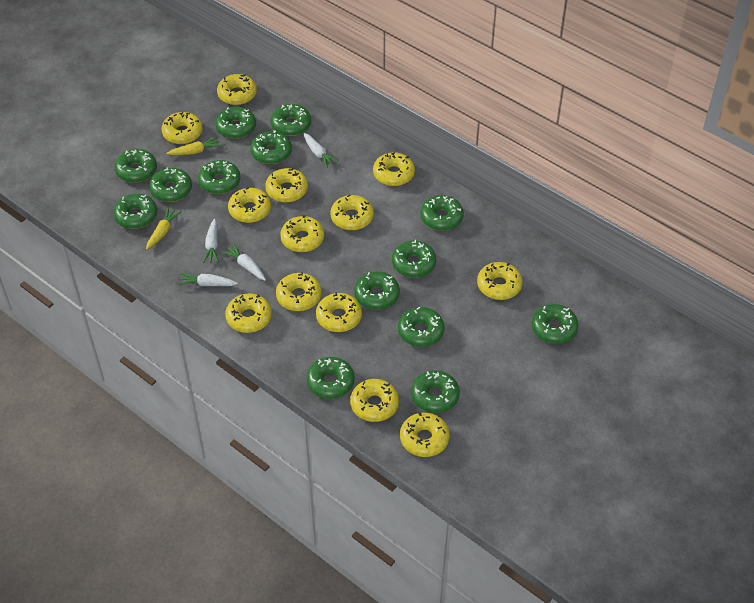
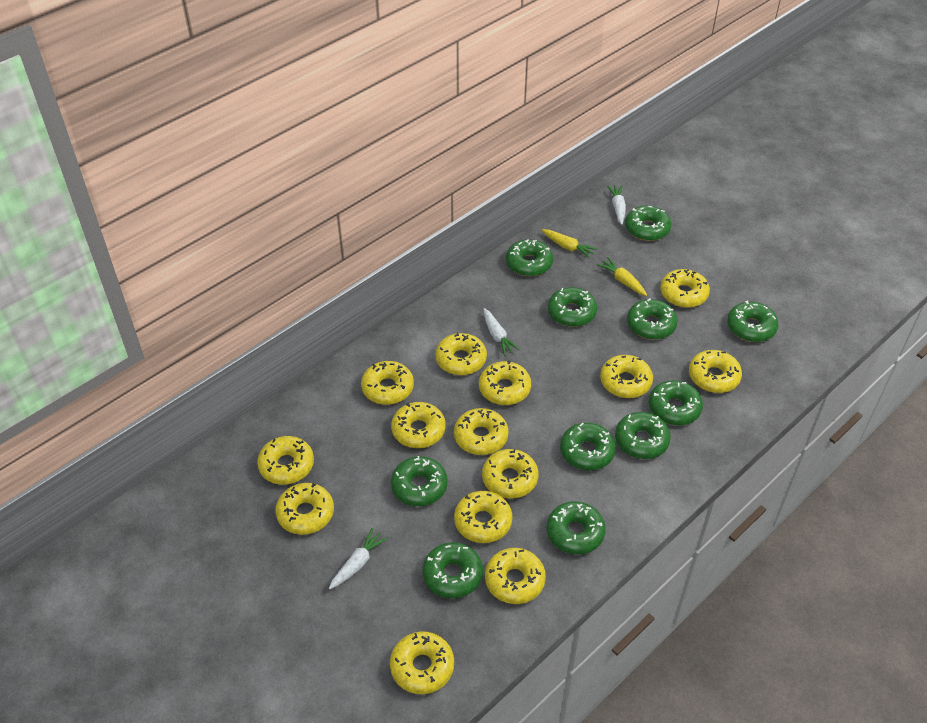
green donut: 14 -> 11
white carrot: 4 -> 3
yellow donut: 13 -> 14

